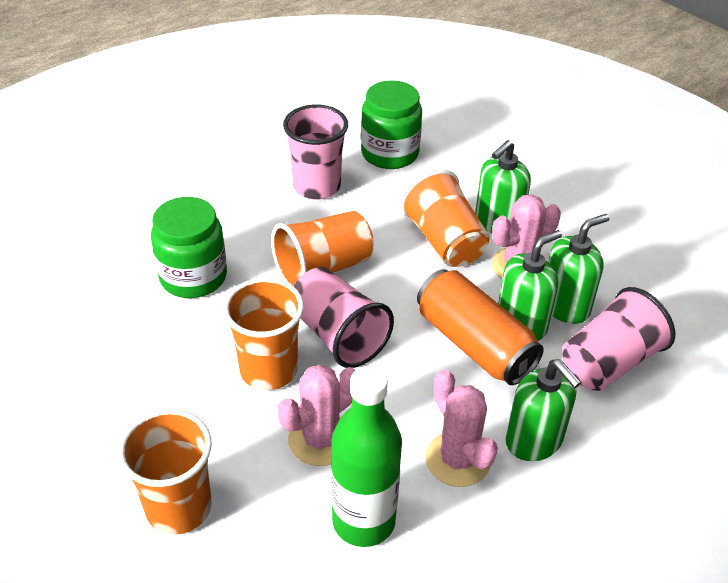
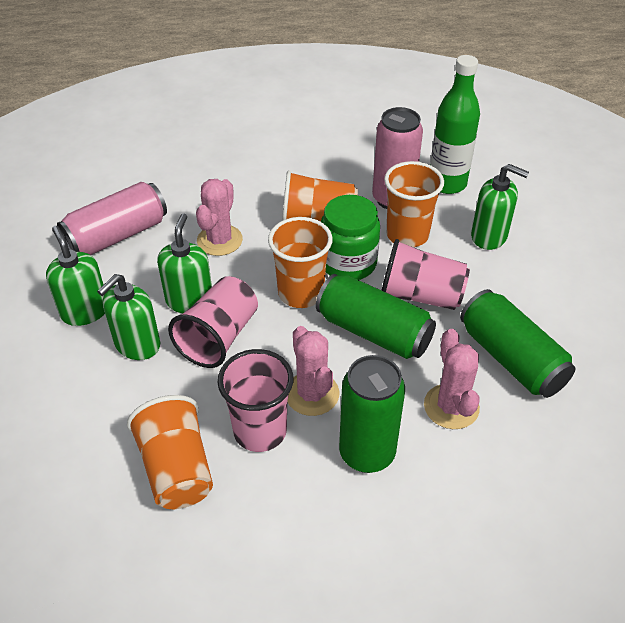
green can: 0 -> 3
green jar: 2 -> 1
orange can: 1 -> 0
pink can: 0 -> 2

